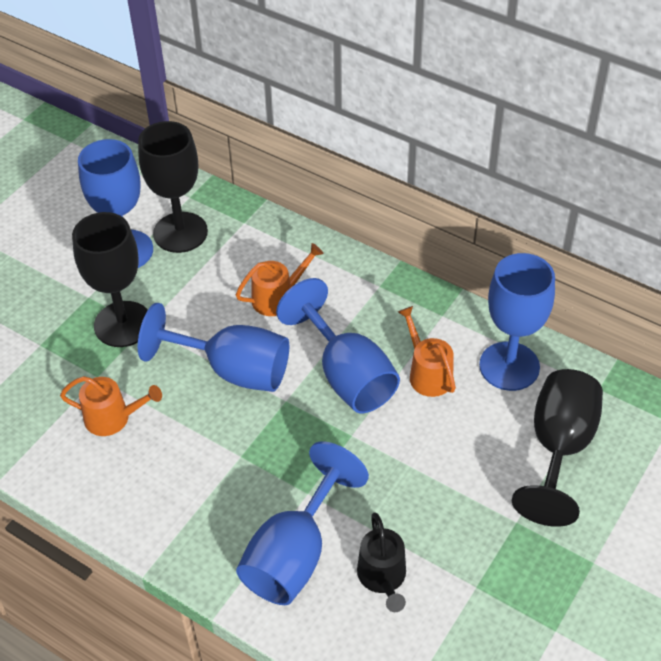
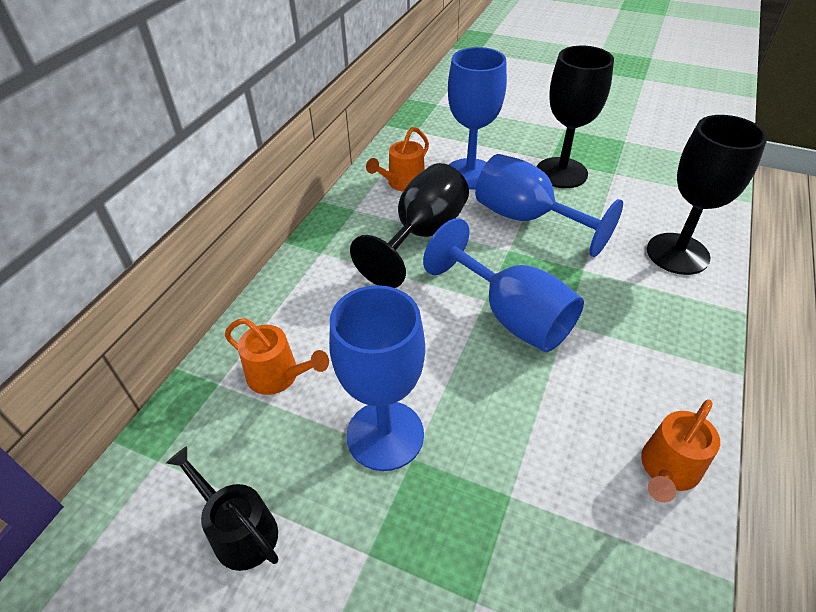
blue goblet: 5 -> 4

